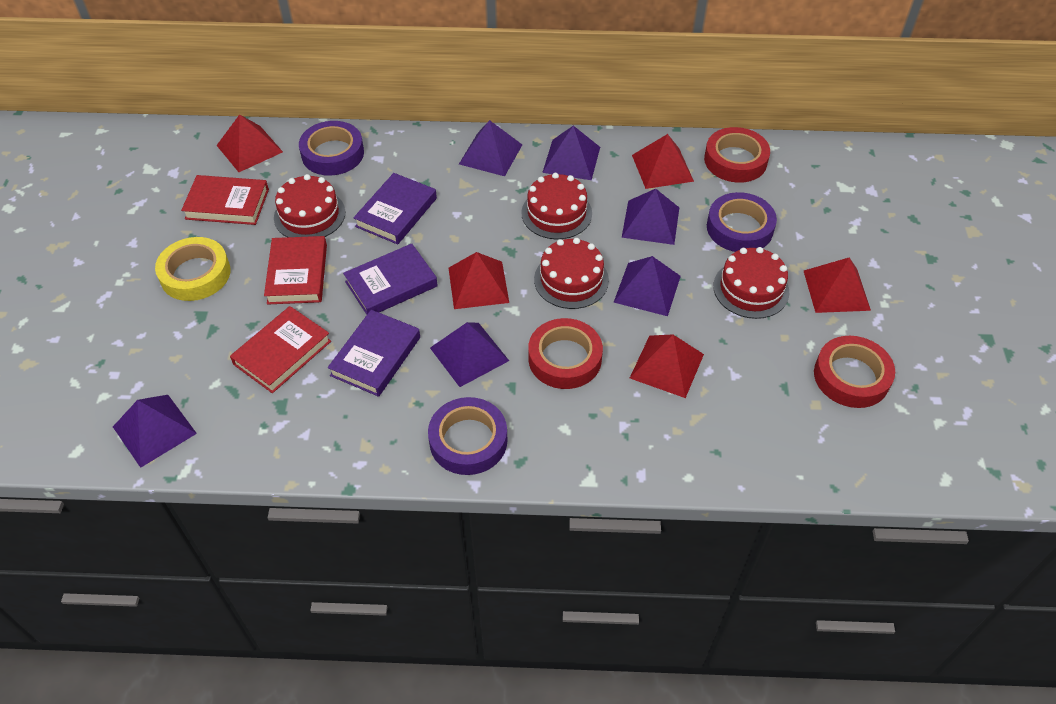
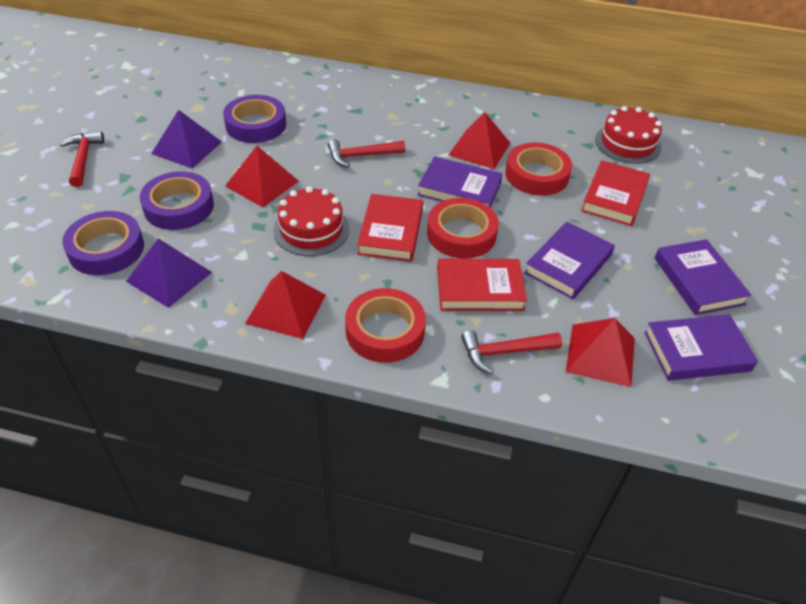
purple book: 3 -> 4
purple pyramid: 6 -> 2
red cake: 4 -> 2
red hammer: 0 -> 3
red pyramid: 5 -> 4
yellow tape: 1 -> 0

